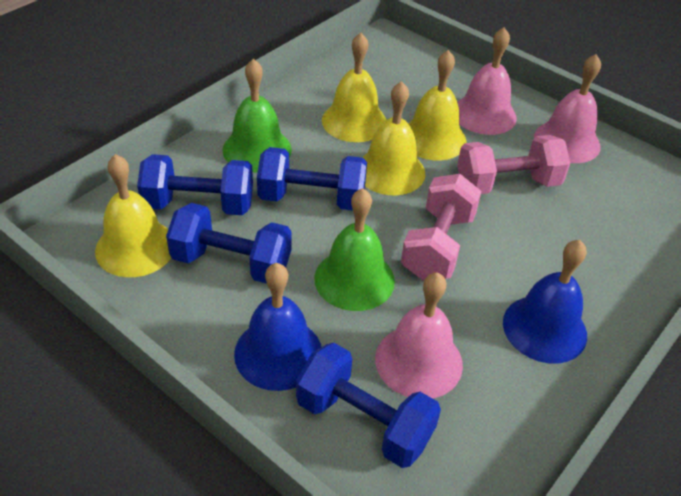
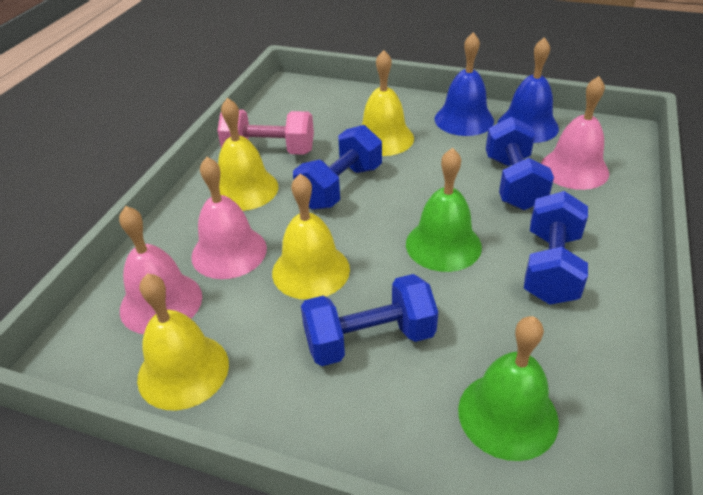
pink dumbbell: 2 -> 1

